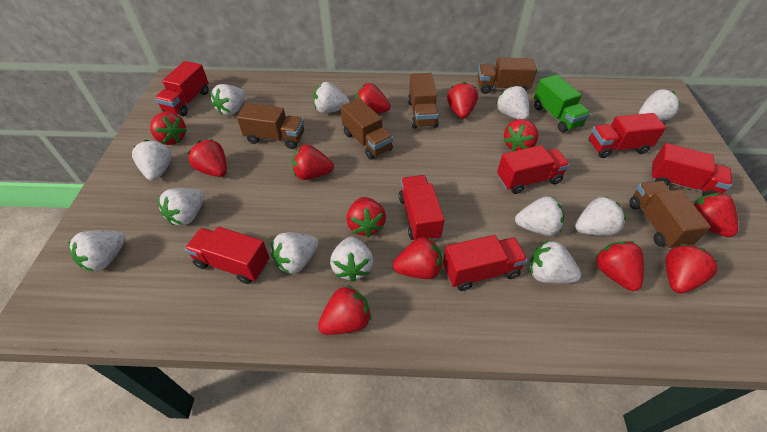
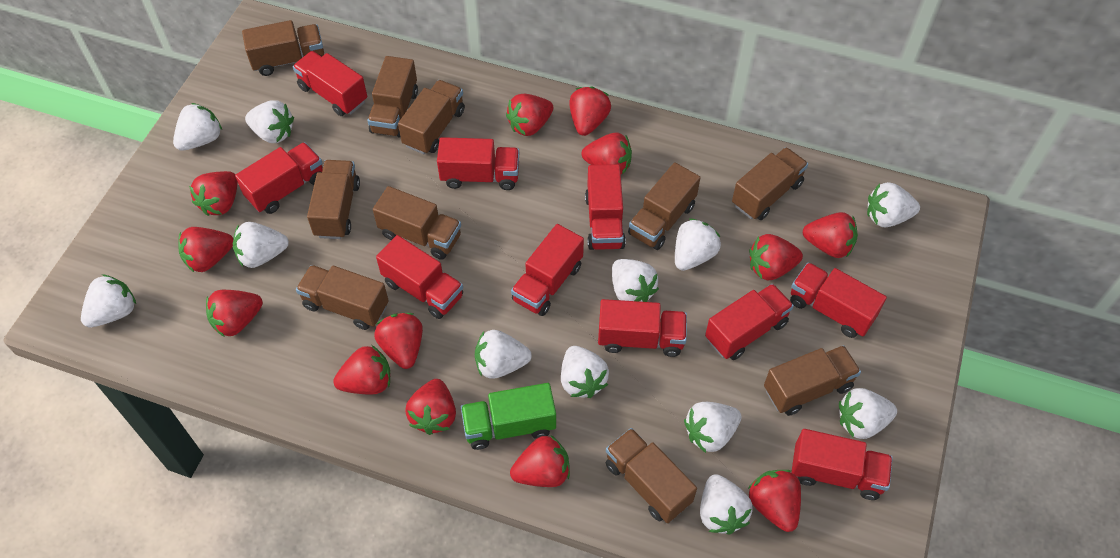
brown truck: 5 -> 10
red strawberry: 12 -> 13
red truck: 7 -> 10

